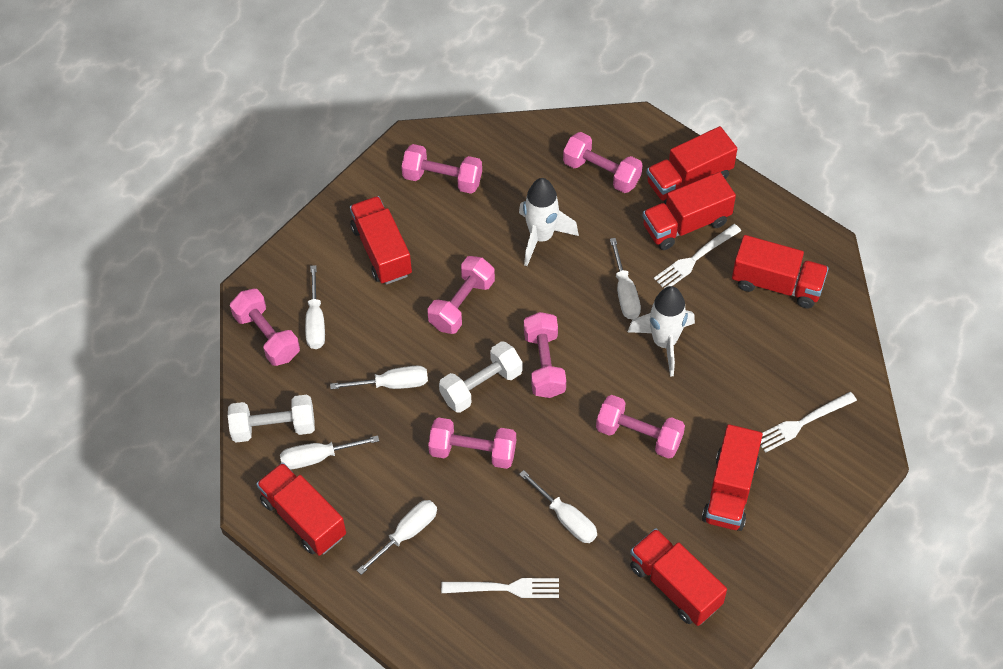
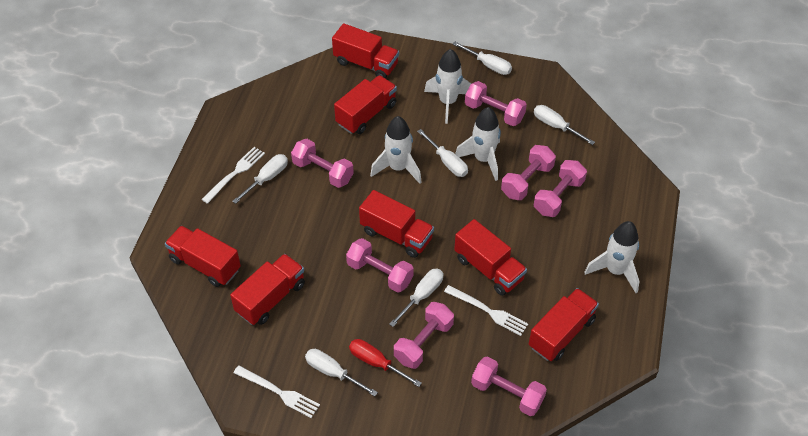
red screwdriver: 0 -> 1
white dumbbell: 2 -> 0
white rocket: 2 -> 4

